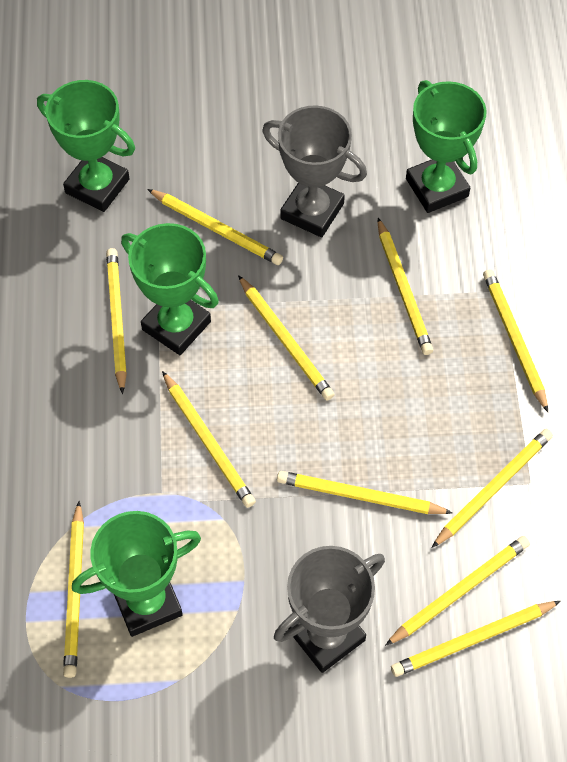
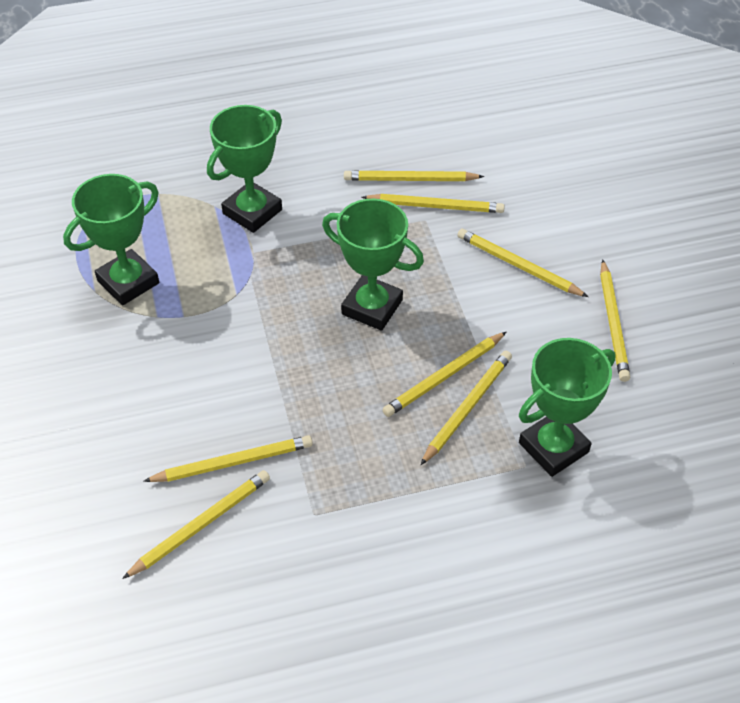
grey trophy: 2 -> 0
yellow pencil: 11 -> 8

